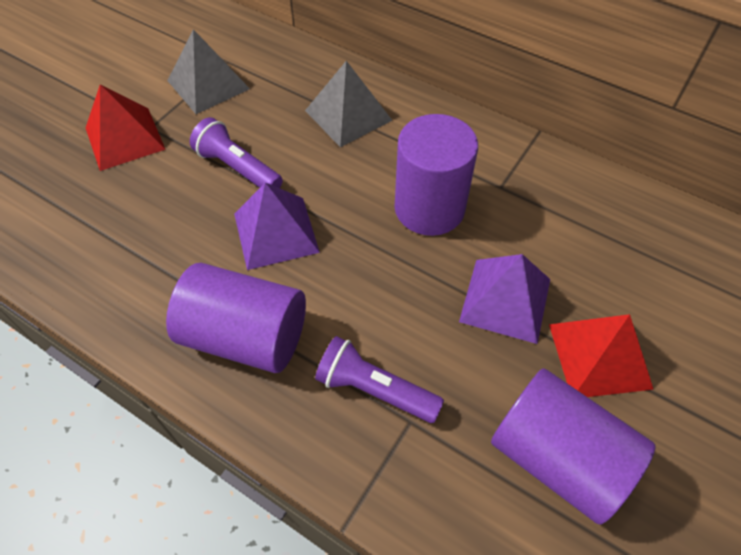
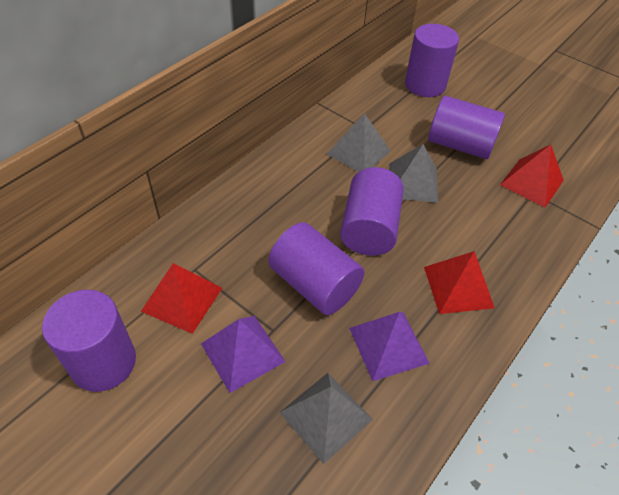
grey pyramid: 2 -> 3
purple cylinder: 3 -> 5
purple flashlight: 2 -> 0
red pyramid: 2 -> 3

